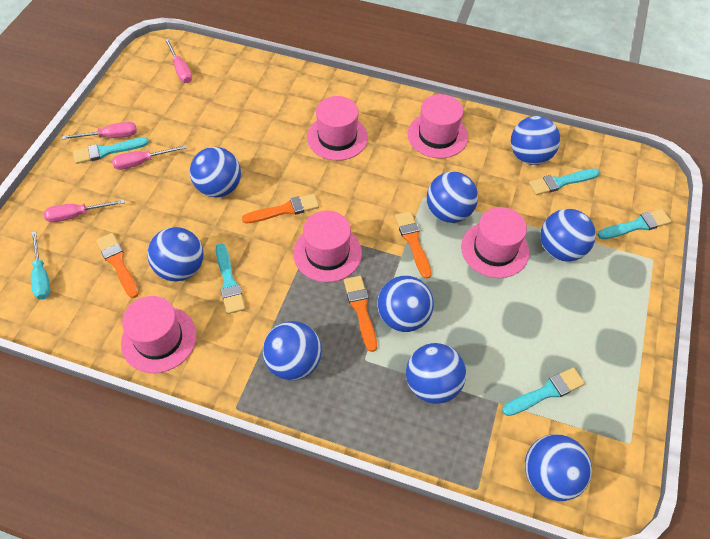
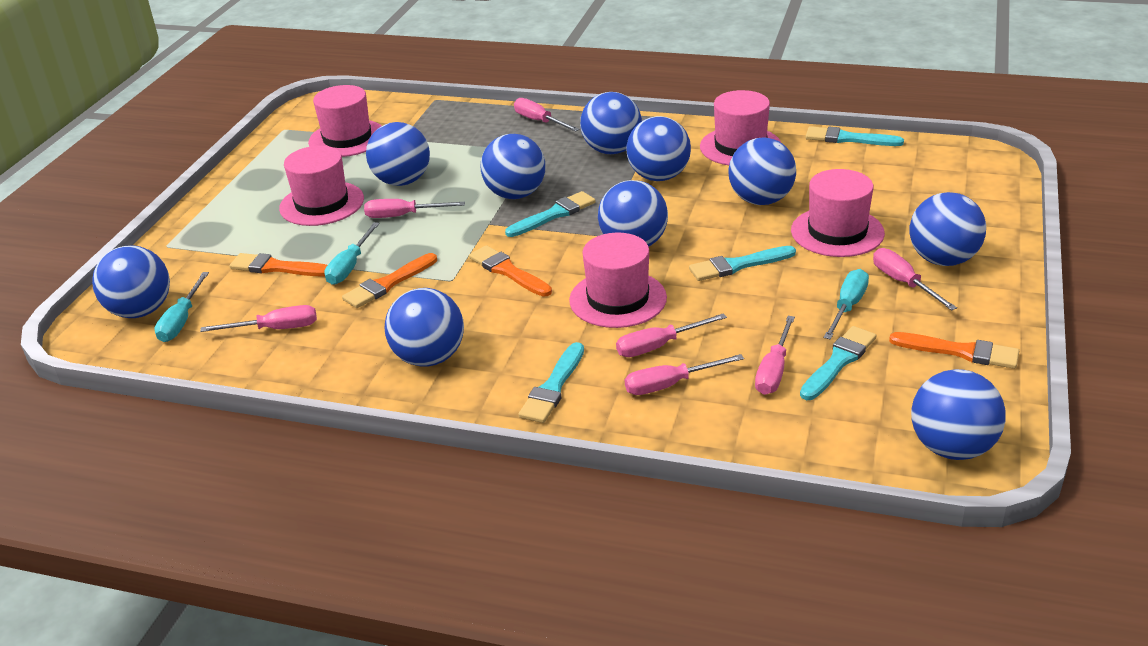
blue ball: 9 -> 10
pink screwdriver: 4 -> 7
turquoise screwdriver: 1 -> 3

